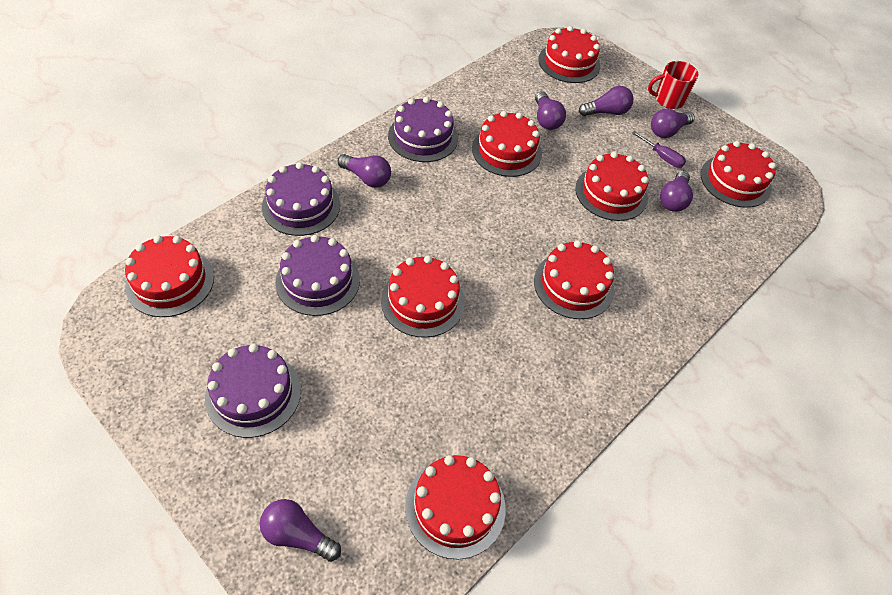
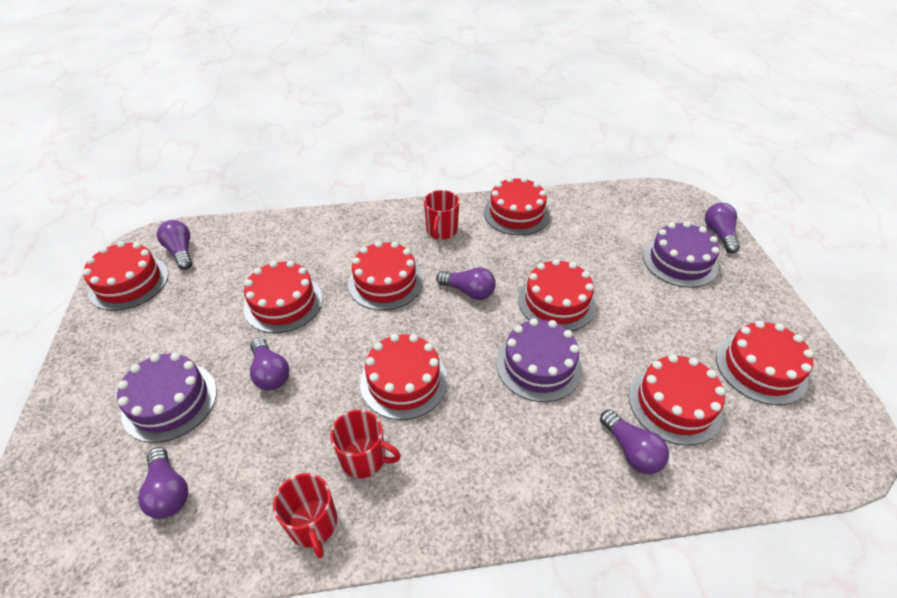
purple cake: 4 -> 3
purple screwdriver: 1 -> 0
red mug: 1 -> 3

